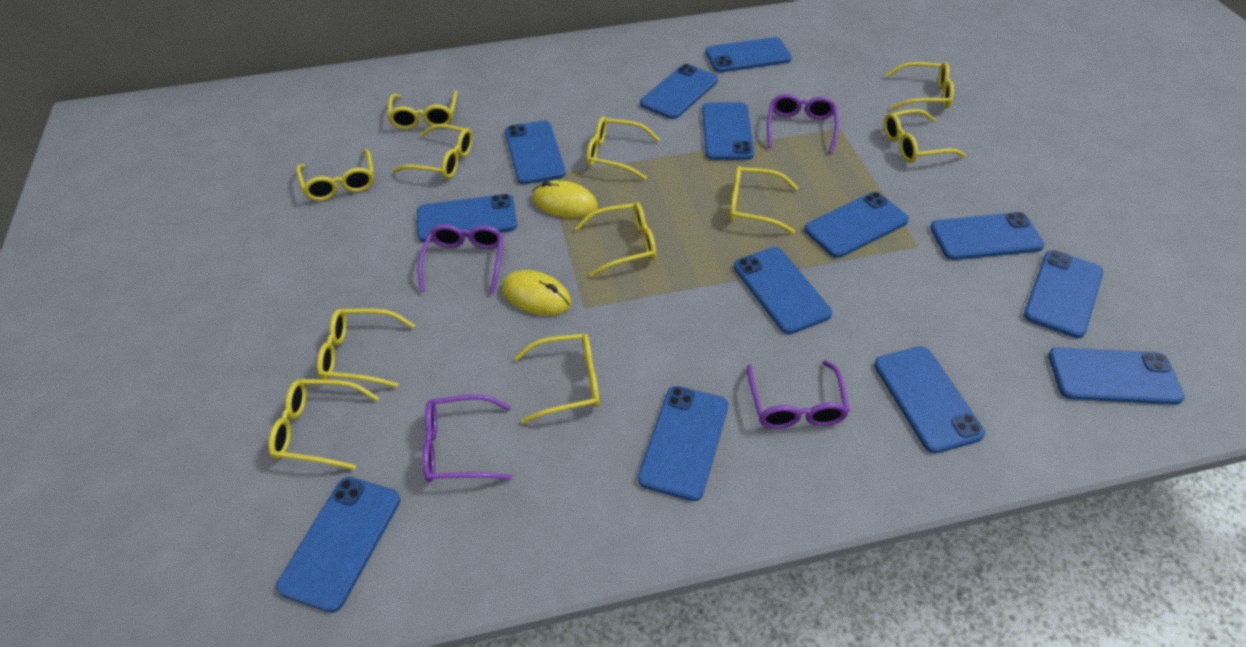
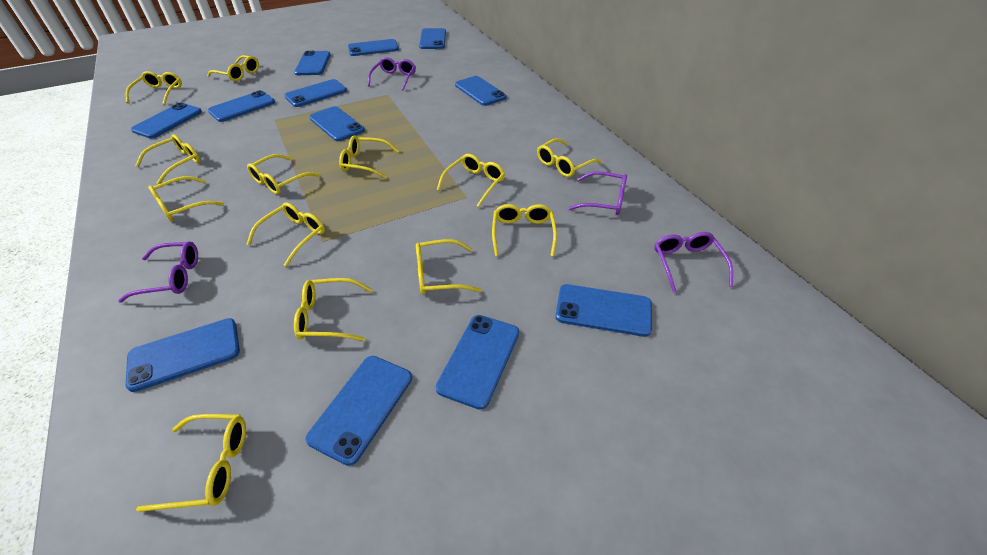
blue phone: 13 -> 12
yellow glasses: 11 -> 13
yellow mouse: 2 -> 0

